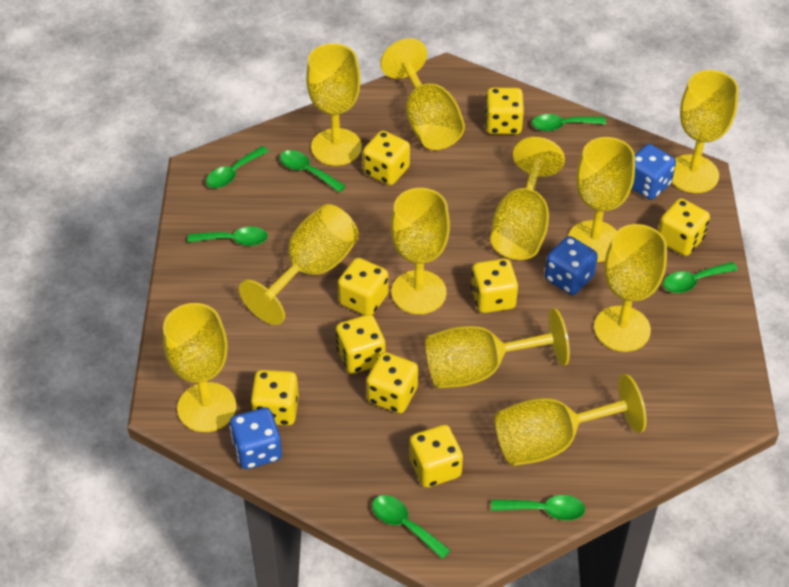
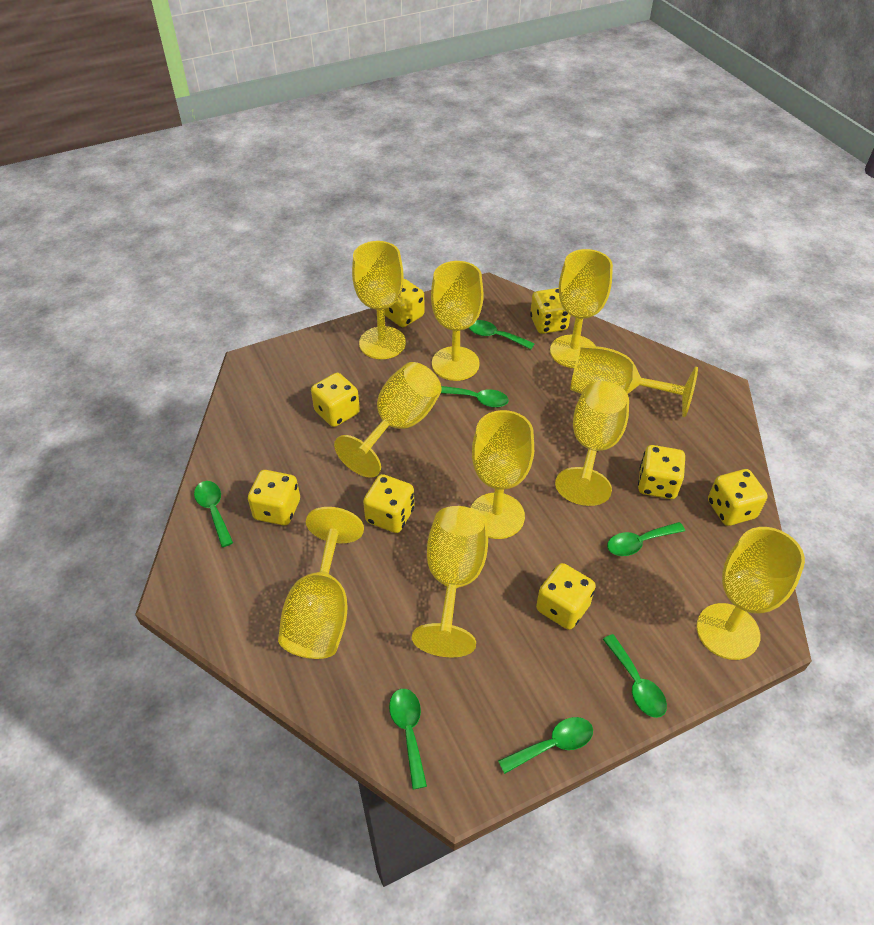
blue dice: 3 -> 0
yellow dice: 9 -> 8
yellow goblet: 11 -> 10

